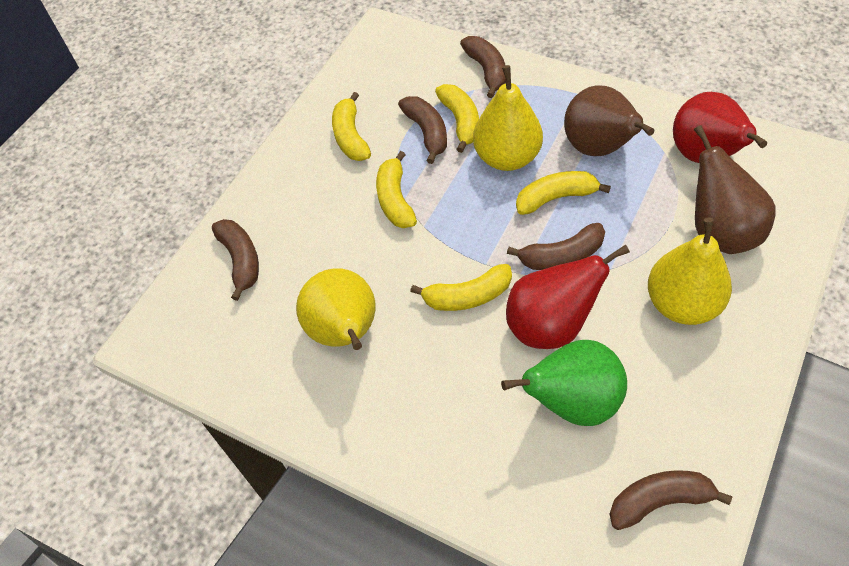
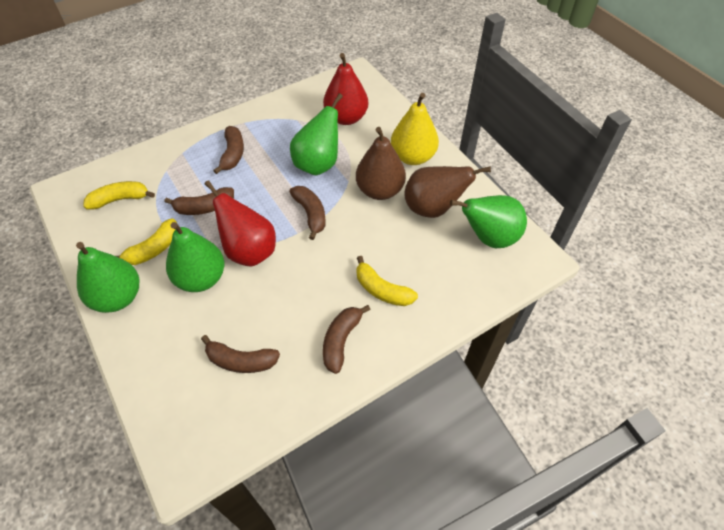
green pear: 1 -> 4
yellow banana: 5 -> 3
yellow pear: 3 -> 1

